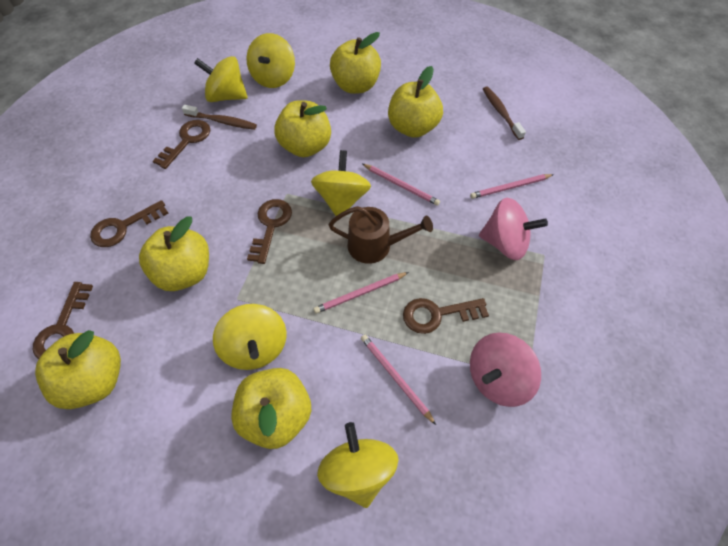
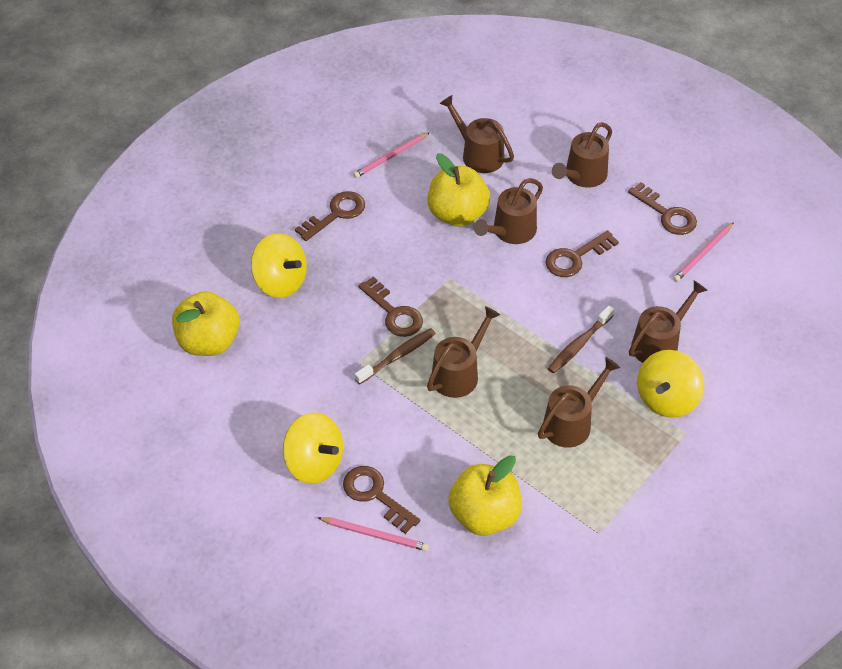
brown watering can: 1 -> 6
pink pencil: 4 -> 3
pink spinning top: 2 -> 0
yellow apple: 6 -> 3
yellow spinning top: 5 -> 3

